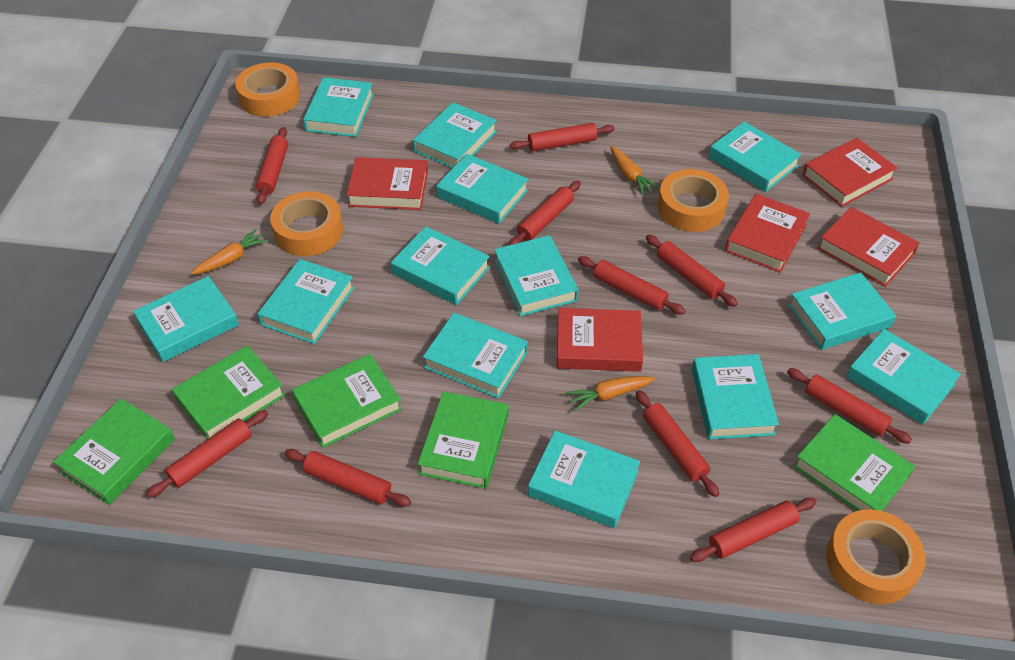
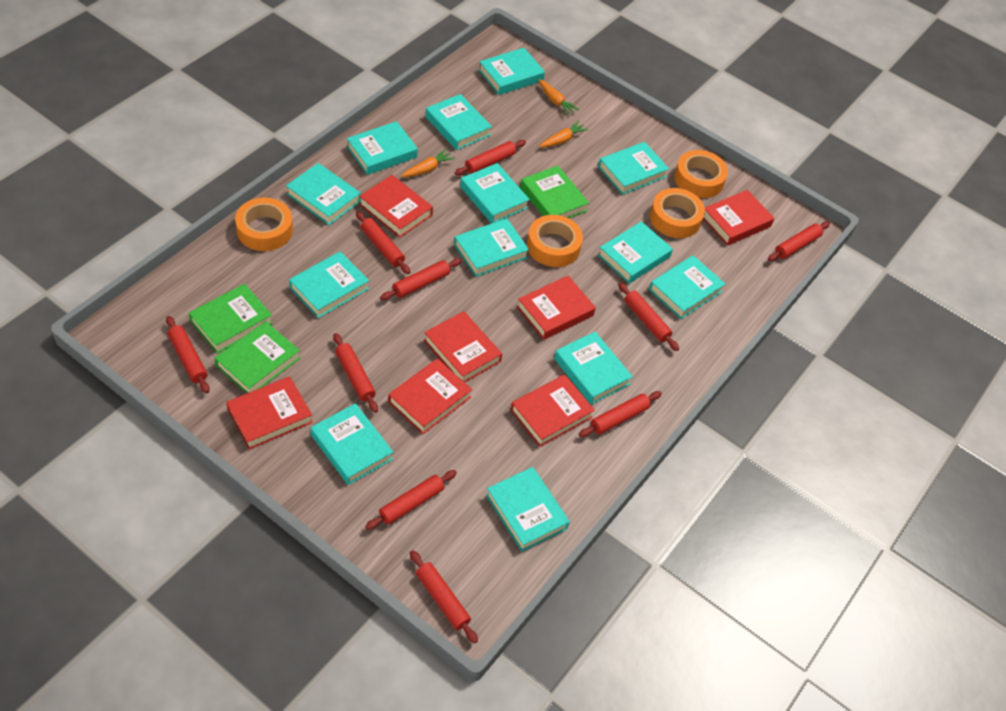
green book: 5 -> 3
red book: 5 -> 7

